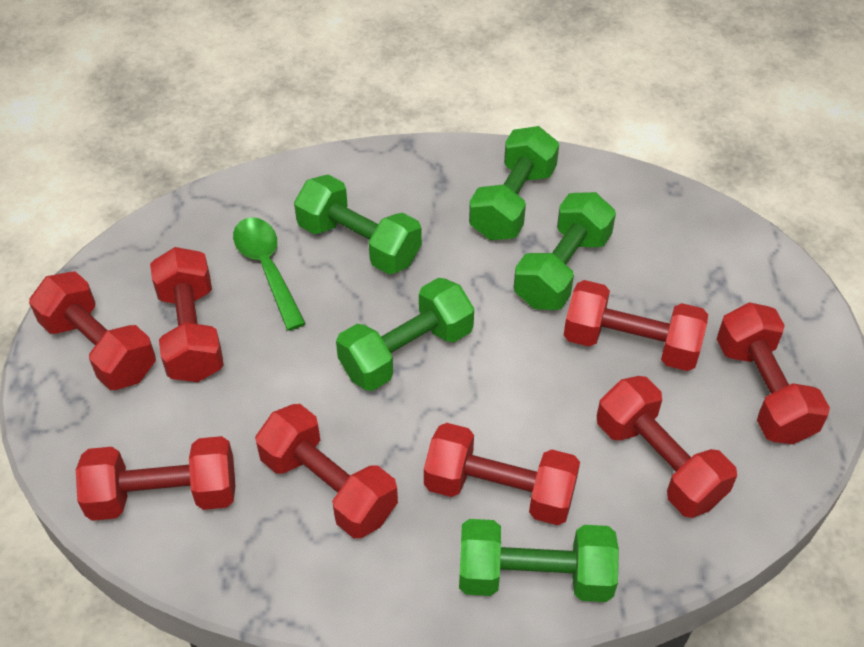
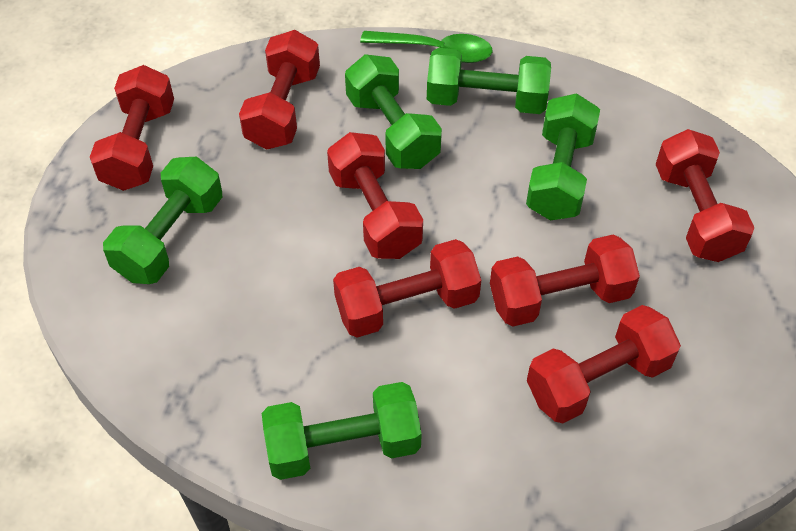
red dumbbell: 8 -> 7

